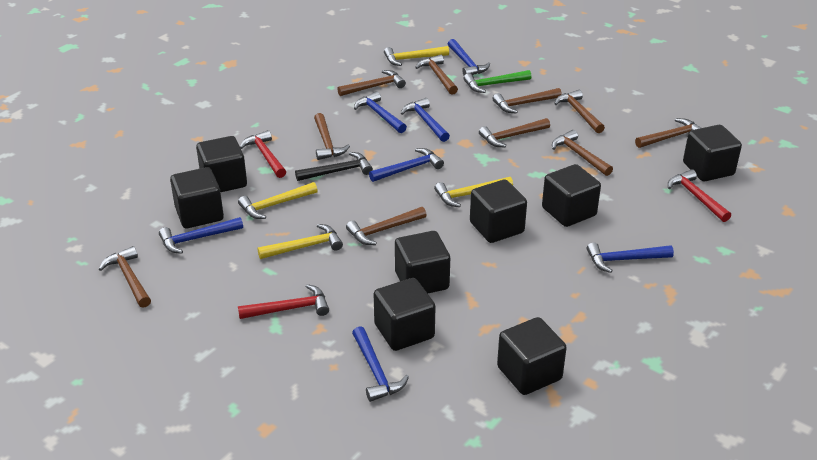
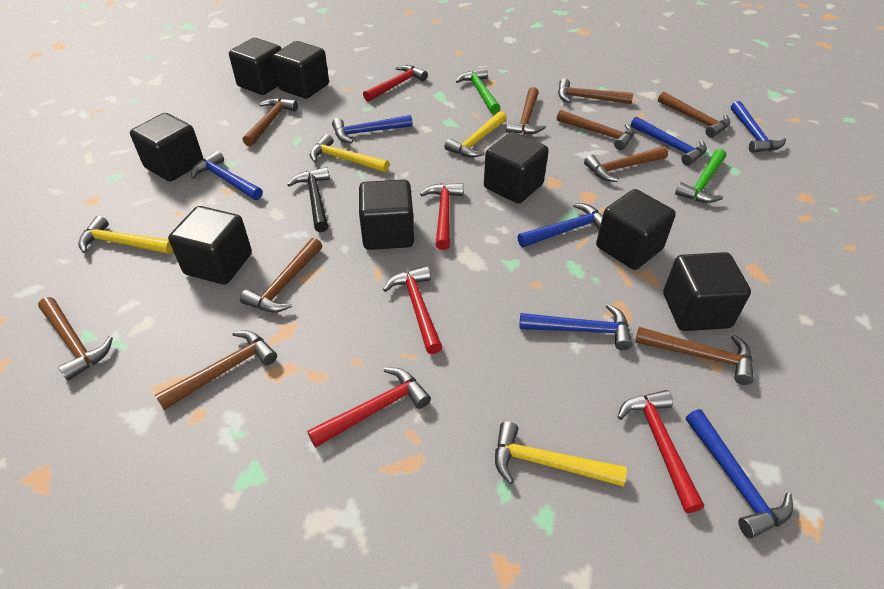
green hammer: 1 -> 2
red hammer: 3 -> 5

